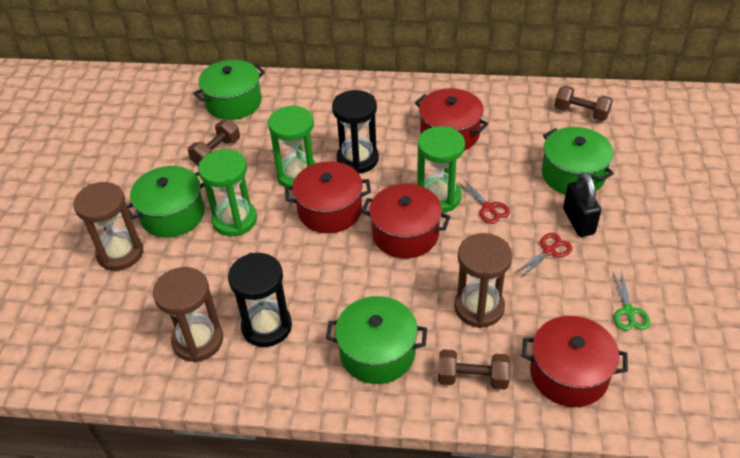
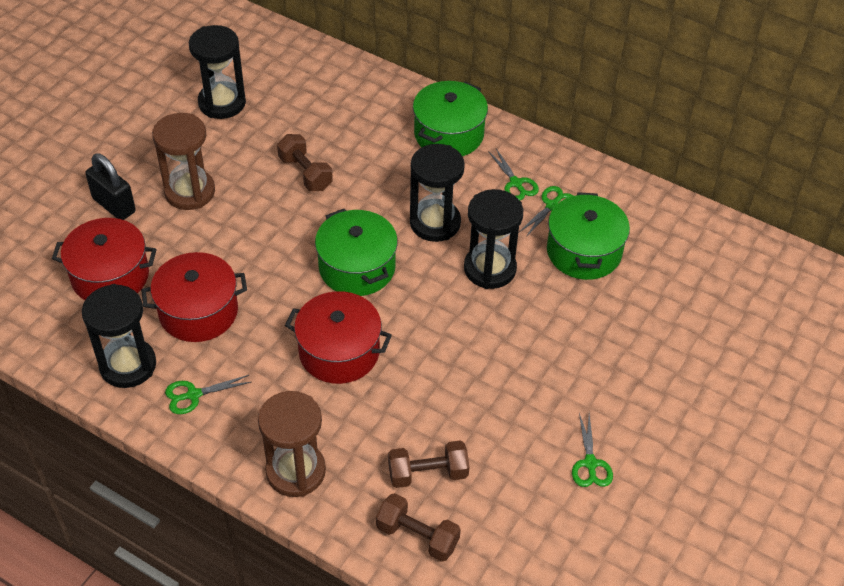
black hourglass: 2 -> 4
brown hourglass: 3 -> 2
green hourglass: 3 -> 0
green pot: 4 -> 3
green scissors: 1 -> 4
red pot: 4 -> 3
red scissors: 2 -> 0

